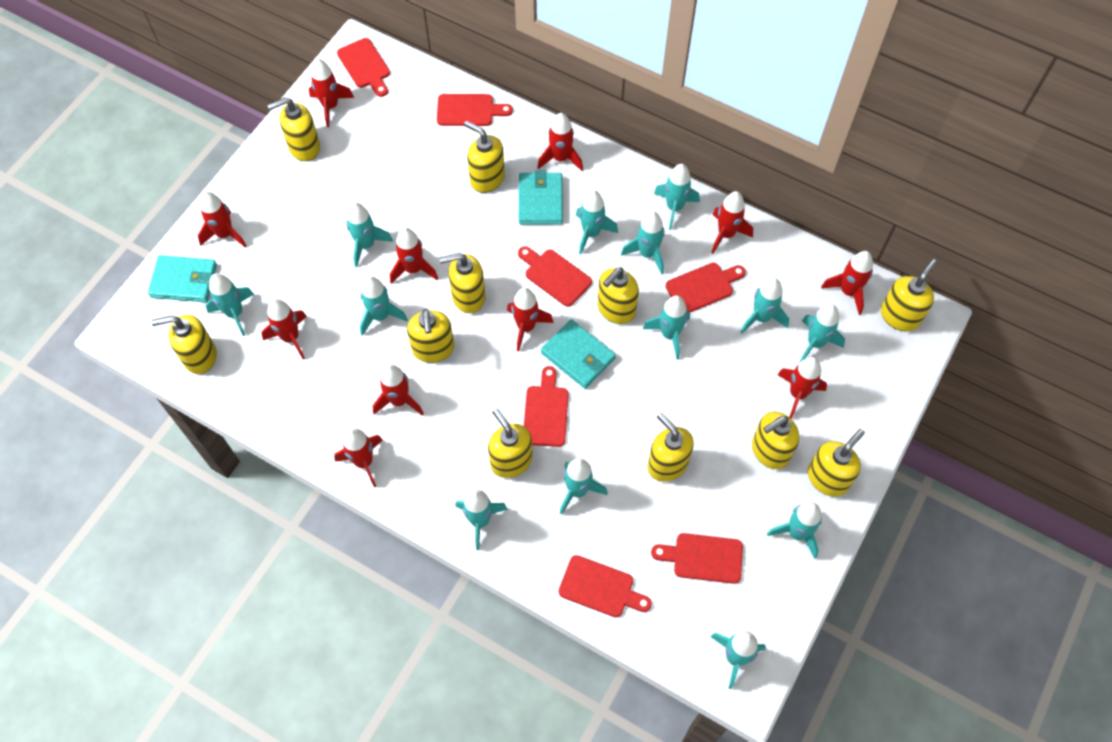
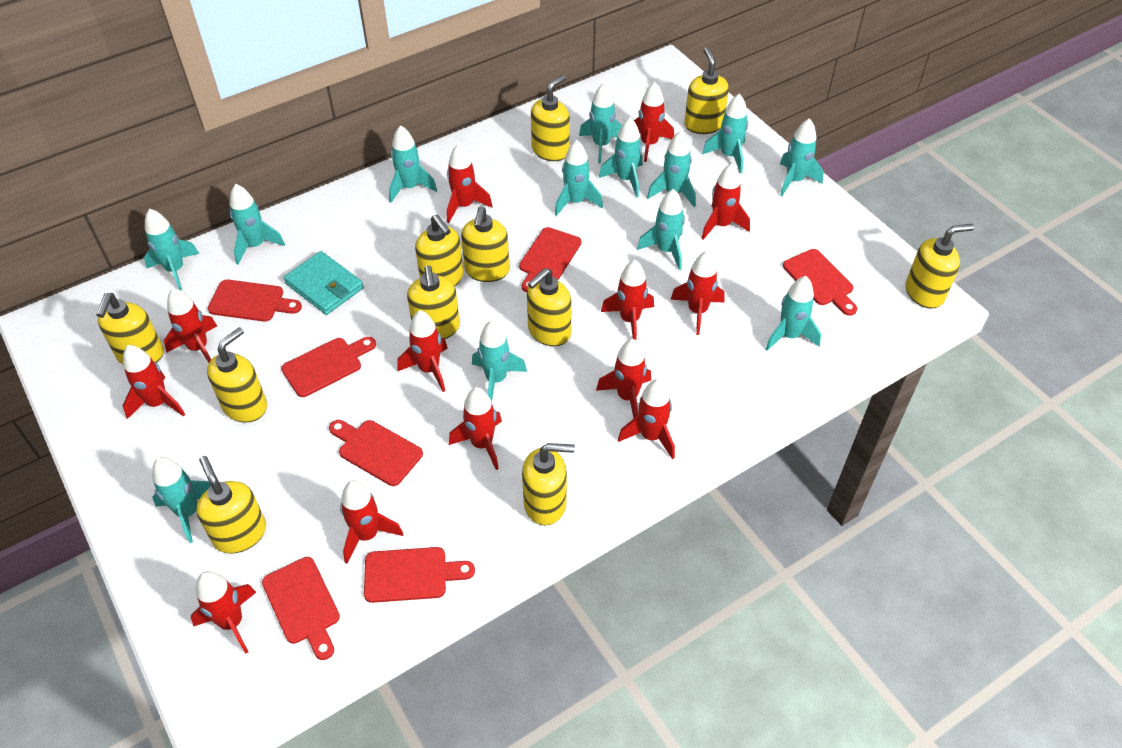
red rocket: 11 -> 13
turquoise wallet: 3 -> 1

